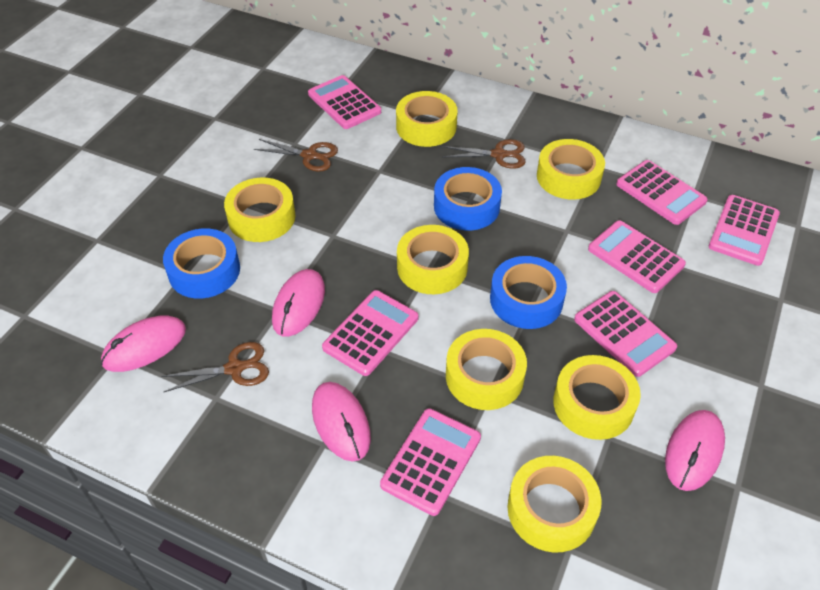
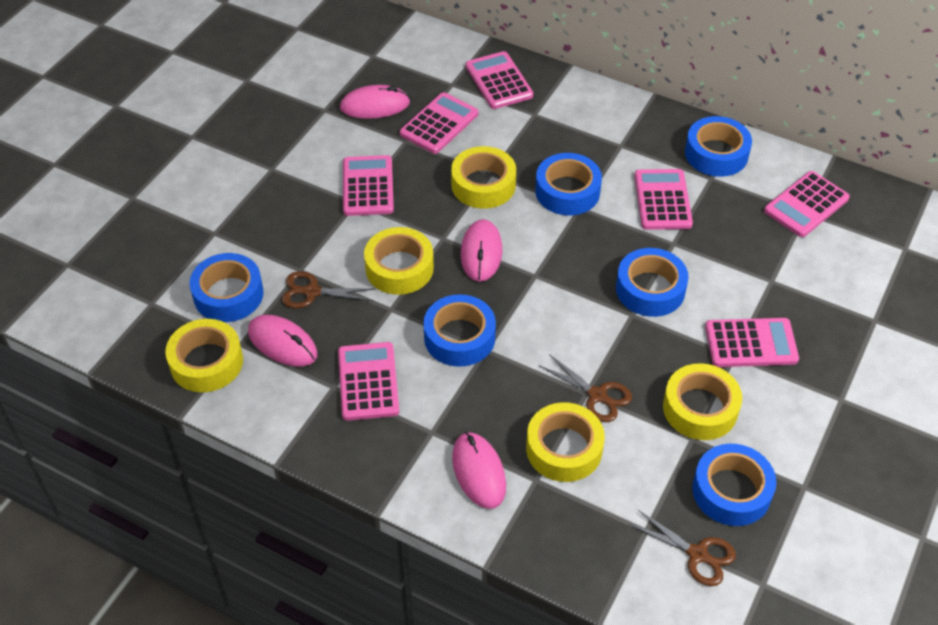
blue tape: 3 -> 6
yellow tape: 7 -> 5

